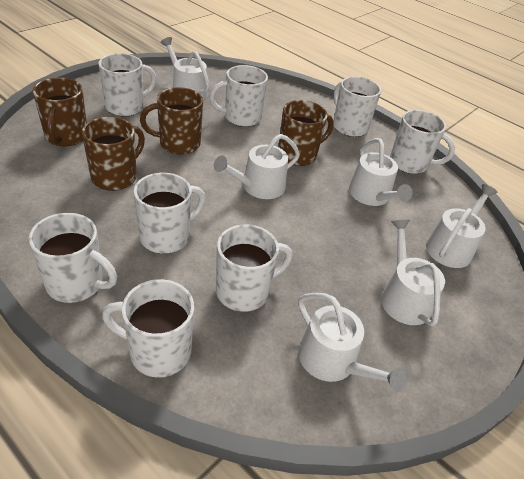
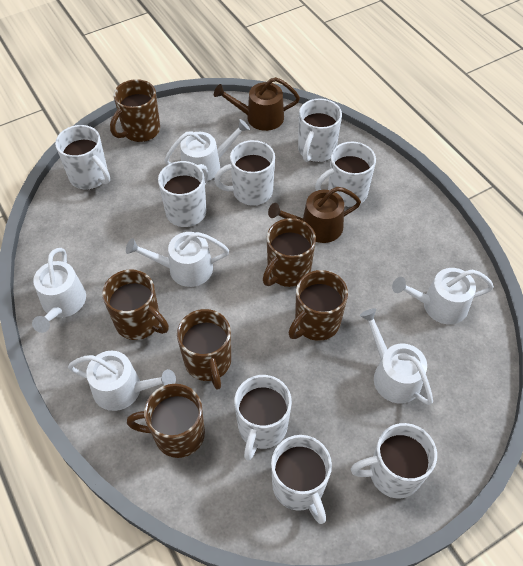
brown mug: 4 -> 6
brown watering can: 0 -> 2

